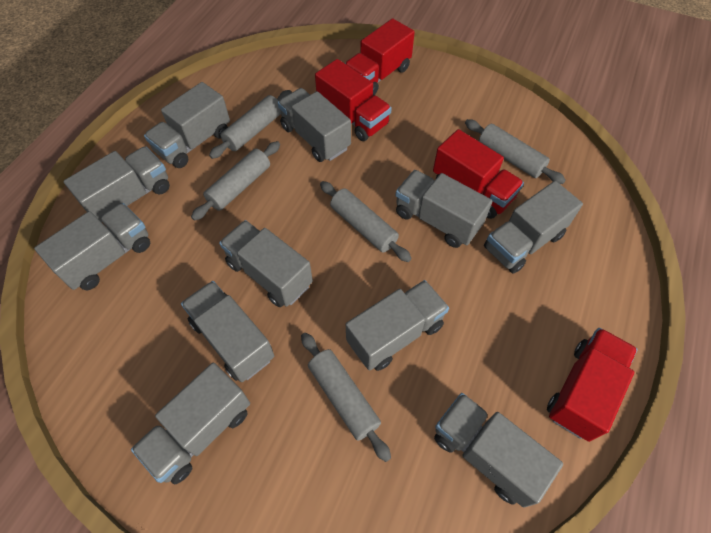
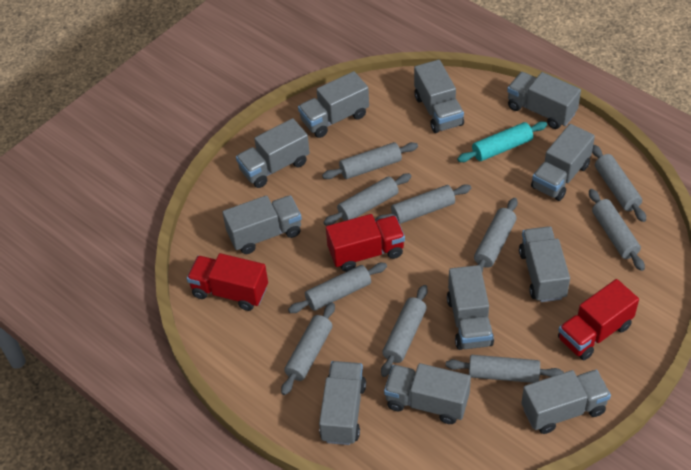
grey rolling pin: 5 -> 10
red truck: 4 -> 3
turquoise rolling pin: 0 -> 1

